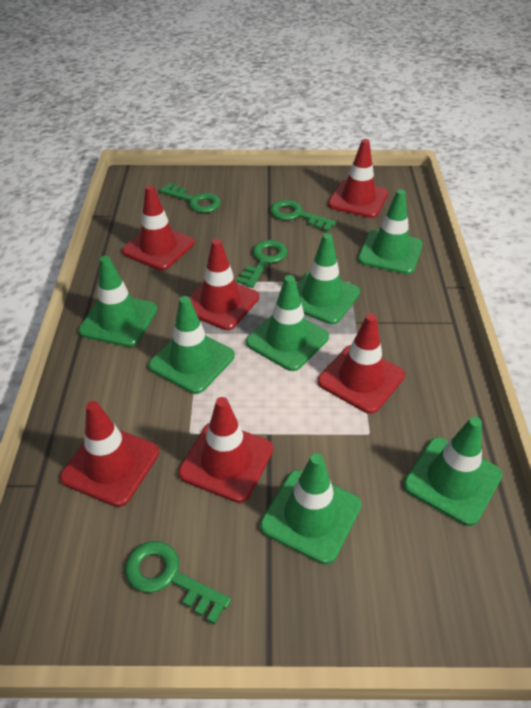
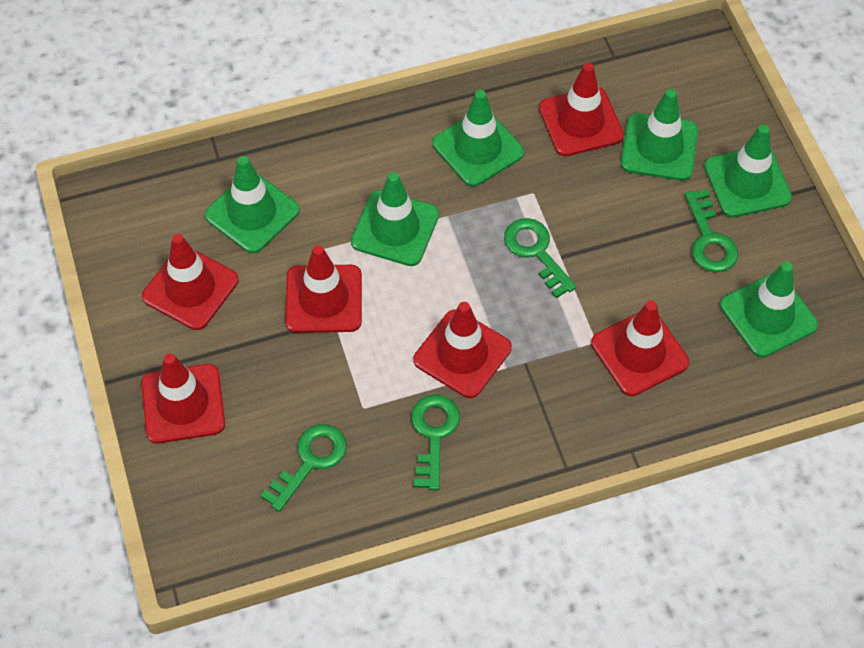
green traffic cone: 7 -> 6

